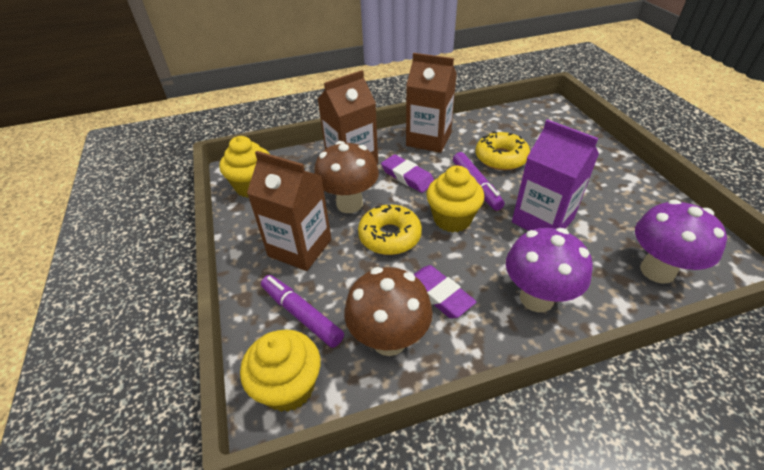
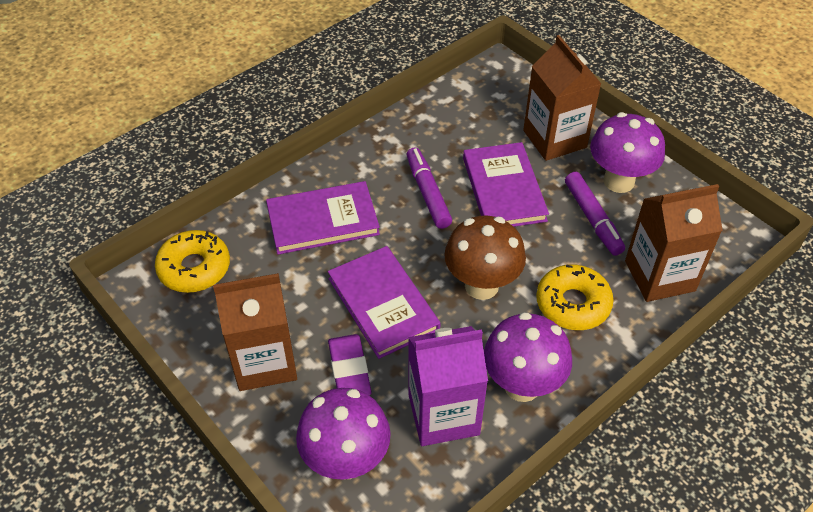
brown mushroom: 2 -> 1
purple book: 0 -> 3
purple eraser: 2 -> 1
purple mushroom: 2 -> 3
yellow cupcake: 3 -> 0

